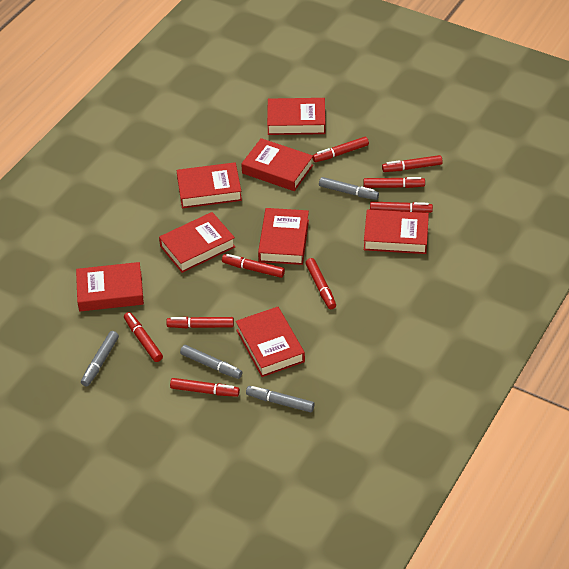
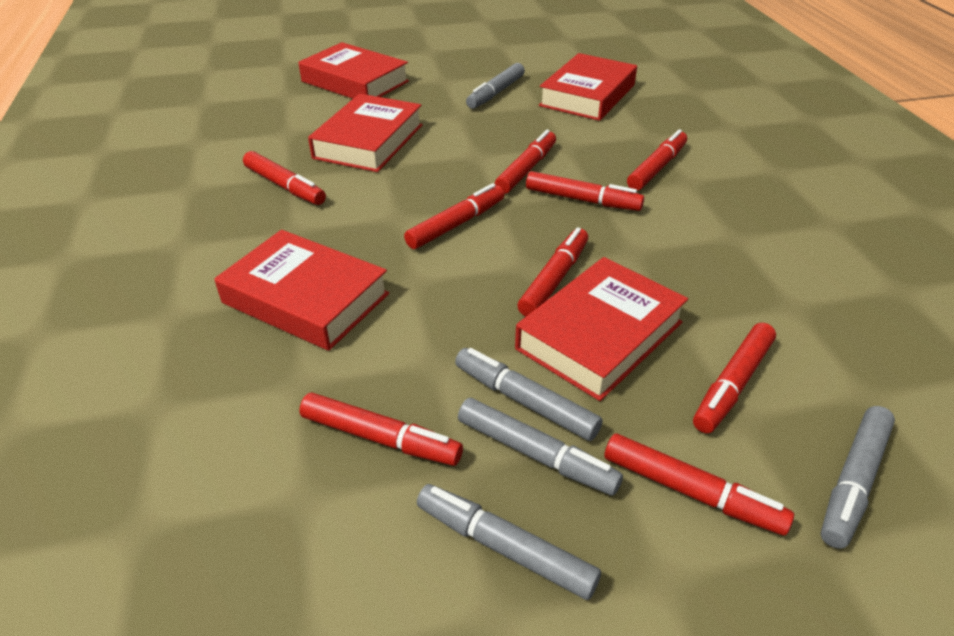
grey marker: 4 -> 5
red book: 8 -> 5

